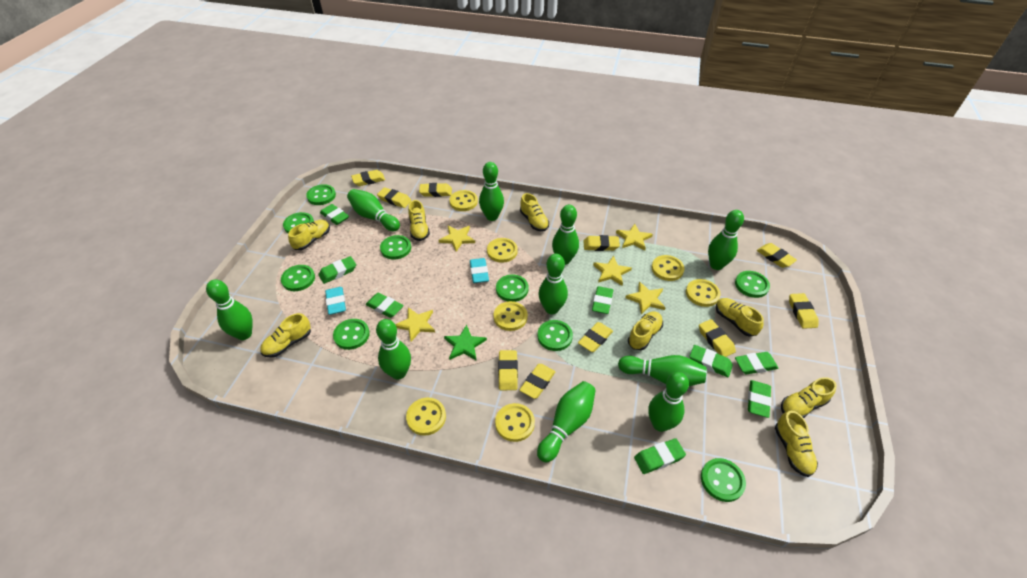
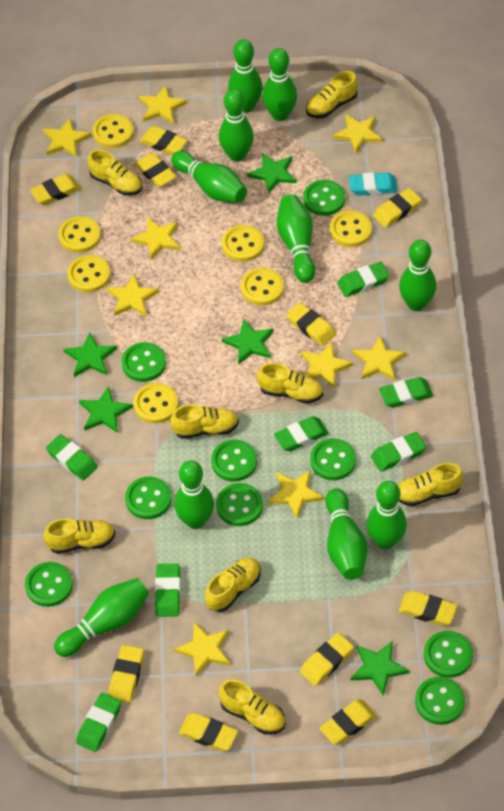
green eraser: 8 -> 7
green star: 1 -> 5
turquoise eraser: 2 -> 1
yellow star: 5 -> 9

